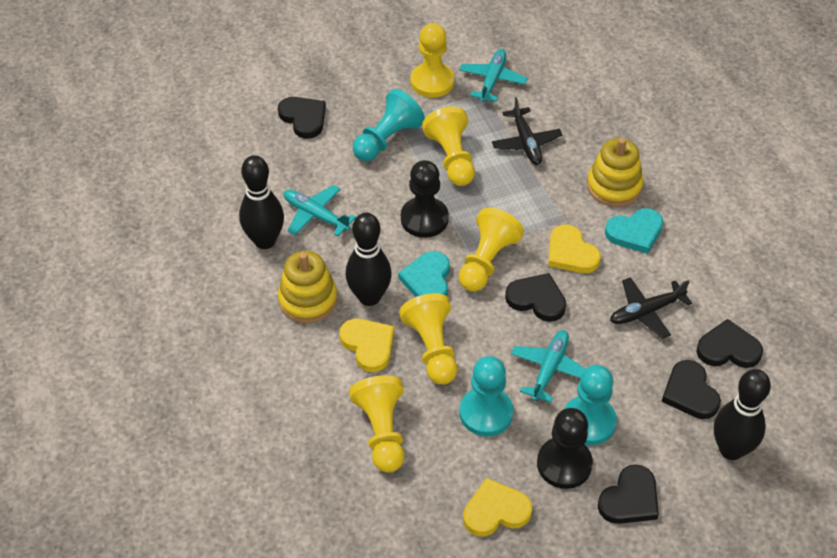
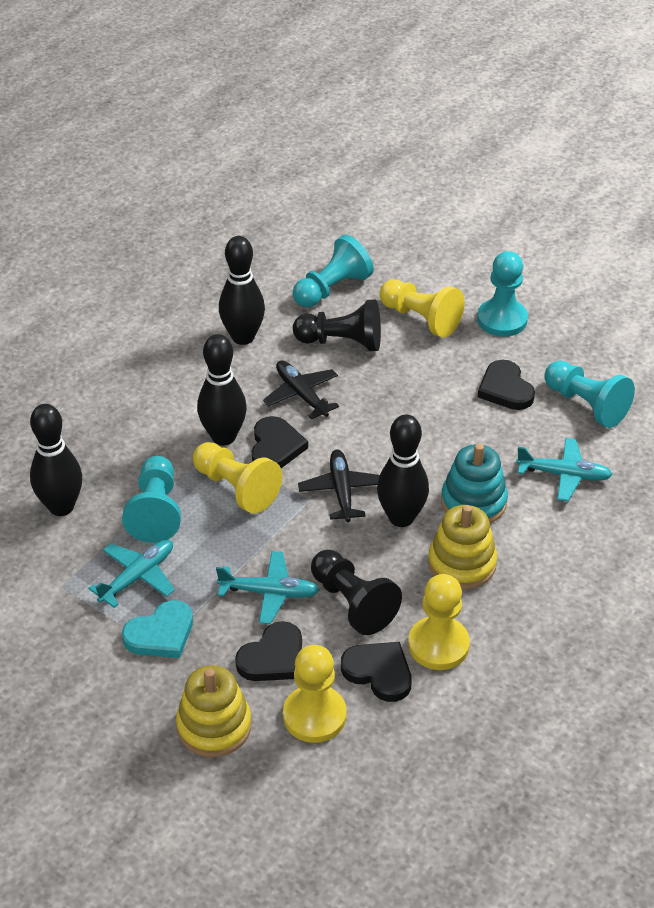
black bowling pin: 3 -> 4
black heart: 5 -> 4
turquoise heart: 2 -> 1
turquoise pawn: 3 -> 4
turquoise stacking toy: 0 -> 1
yellow heart: 3 -> 0
yellow pawn: 5 -> 4

